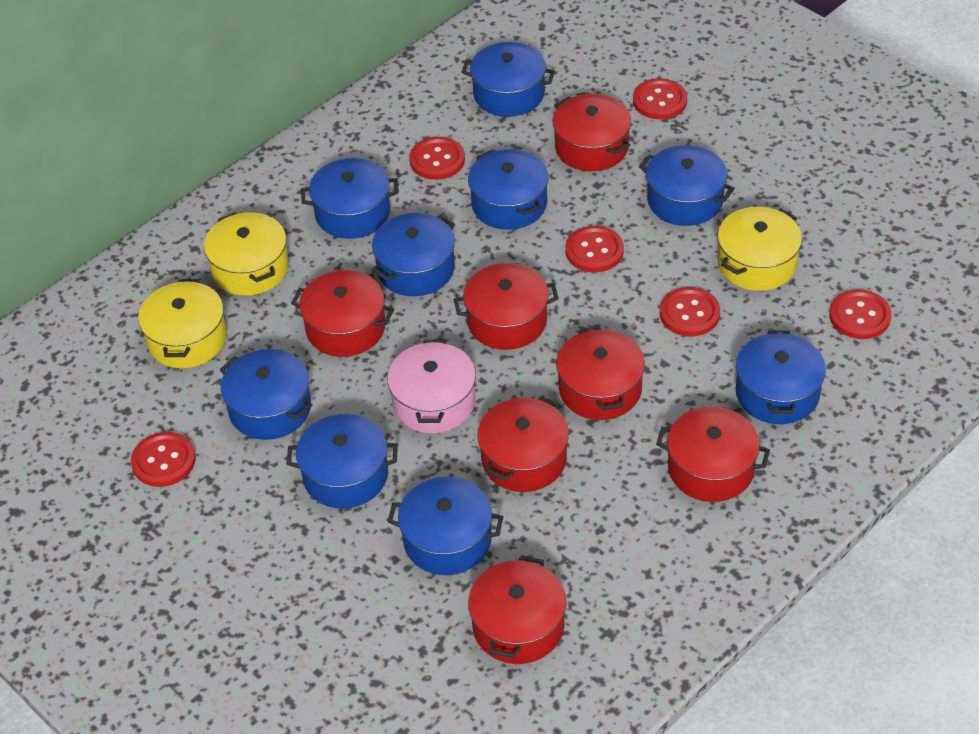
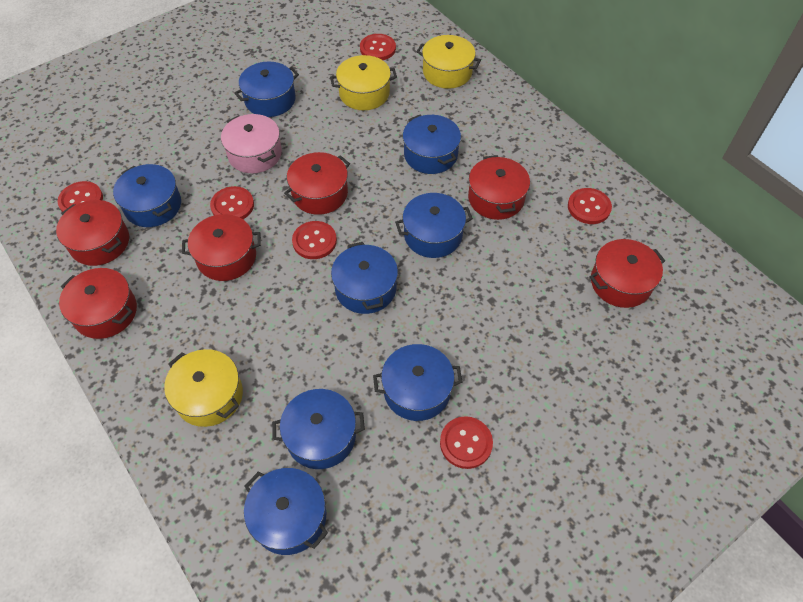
blue pot: 9 -> 8
red pot: 7 -> 6

